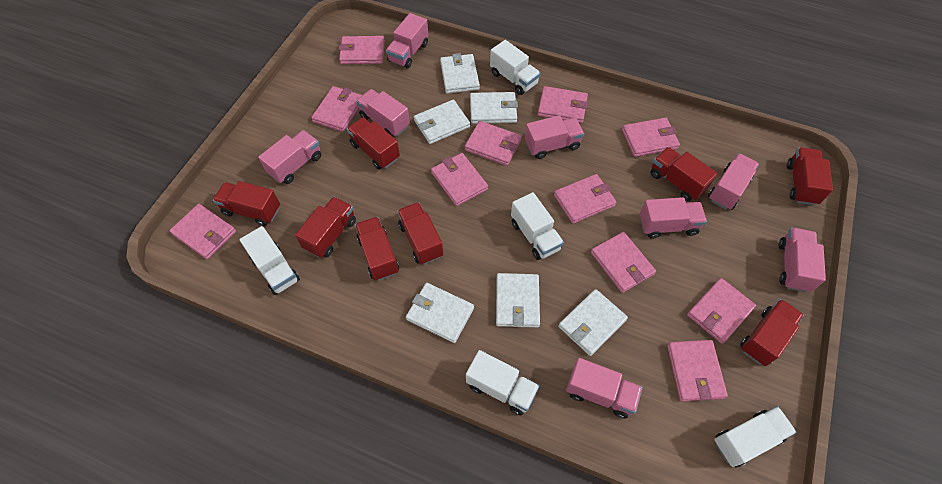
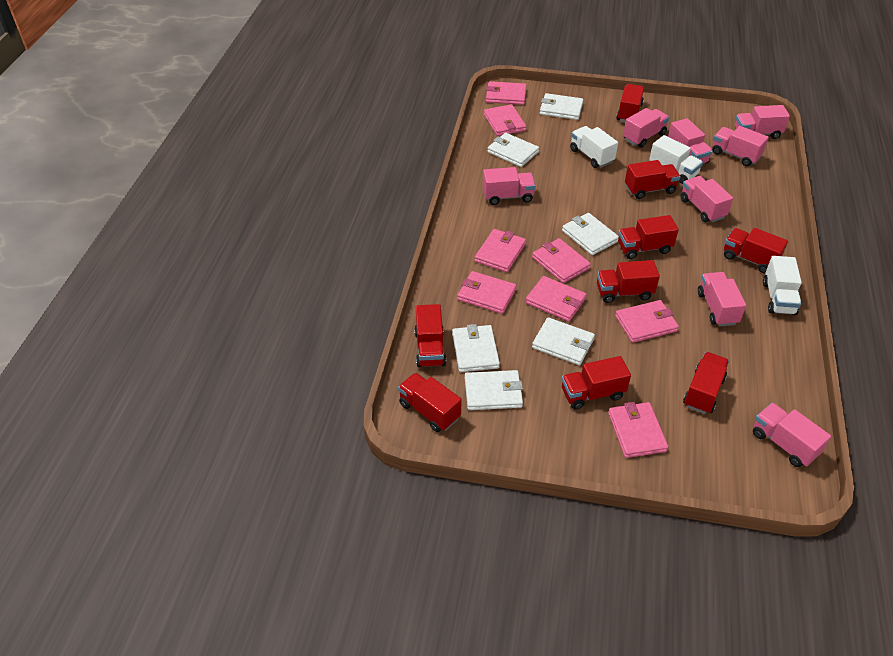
pink wallet: 11 -> 8
red truck: 8 -> 9
white truck: 5 -> 3

